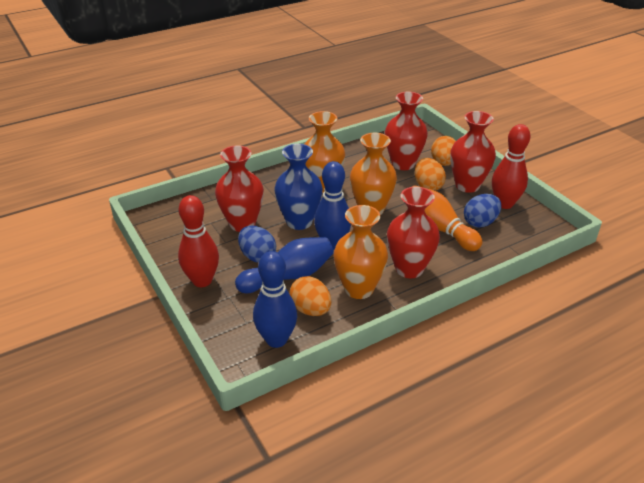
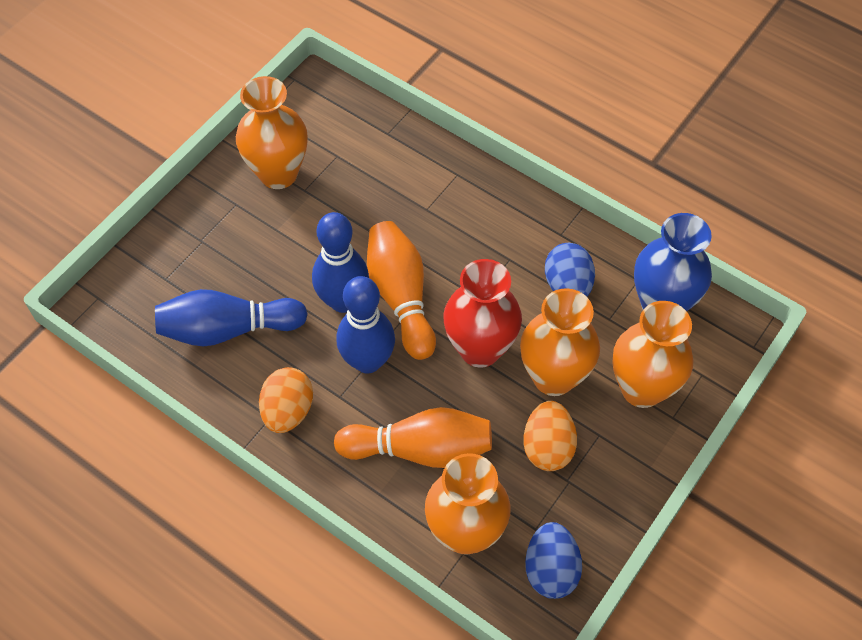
orange bowling pin: 1 -> 2
orange egg: 3 -> 2
orange vase: 3 -> 4
red bowling pin: 2 -> 0
red vase: 4 -> 1

